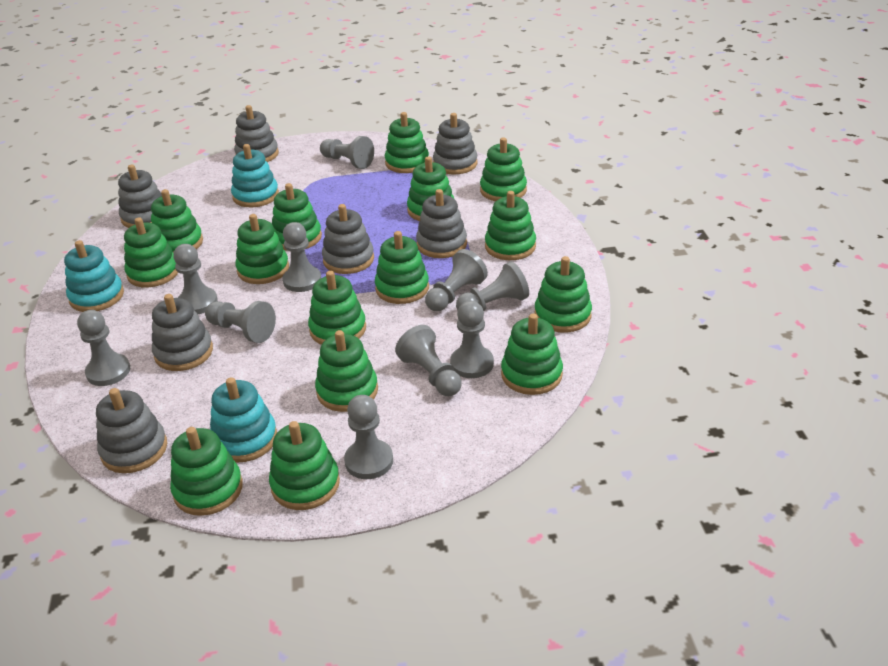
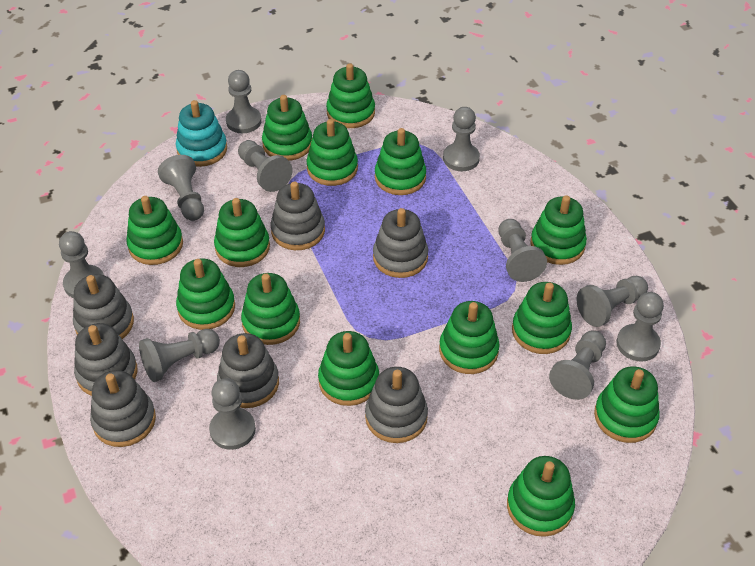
green stacking toy: 15 -> 14
grey pawn: 10 -> 11
turquoise stacking toy: 3 -> 1

